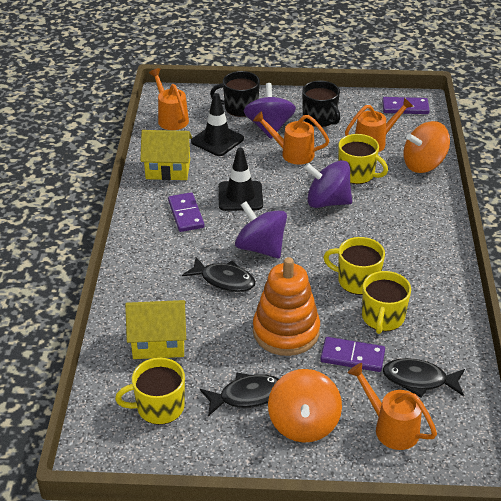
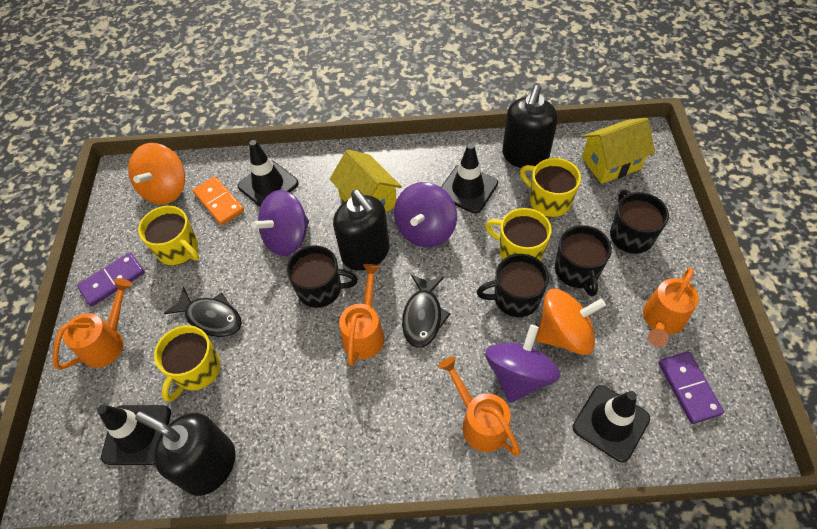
black fish: 3 -> 2
black mug: 2 -> 4
black soap dispenser: 0 -> 3
black traffic cone: 2 -> 4
orange domino: 0 -> 1
orange stacking toy: 1 -> 0
purple domino: 3 -> 2

